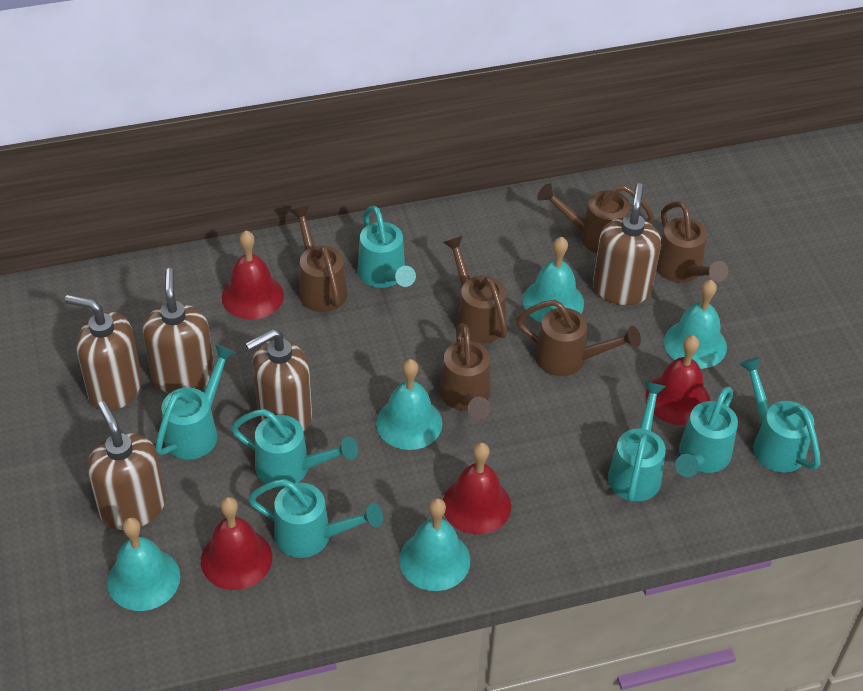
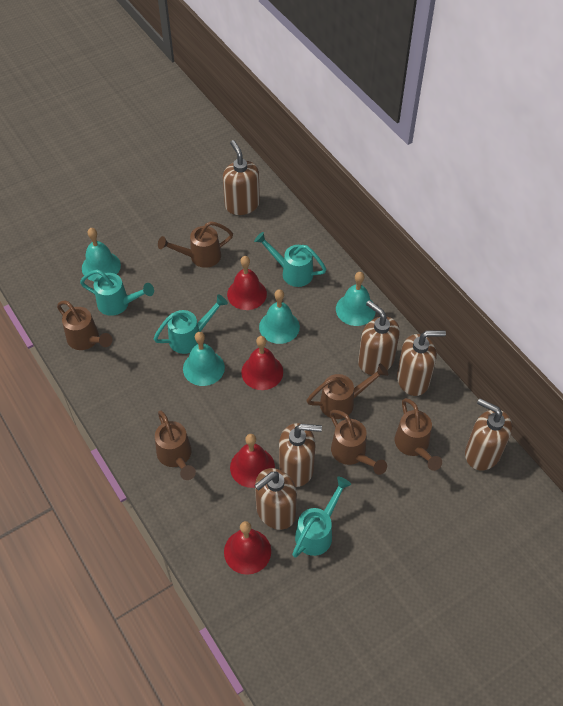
brown soap dispenser: 5 -> 6
turquoise bell: 5 -> 4
turquoise watering can: 7 -> 4

